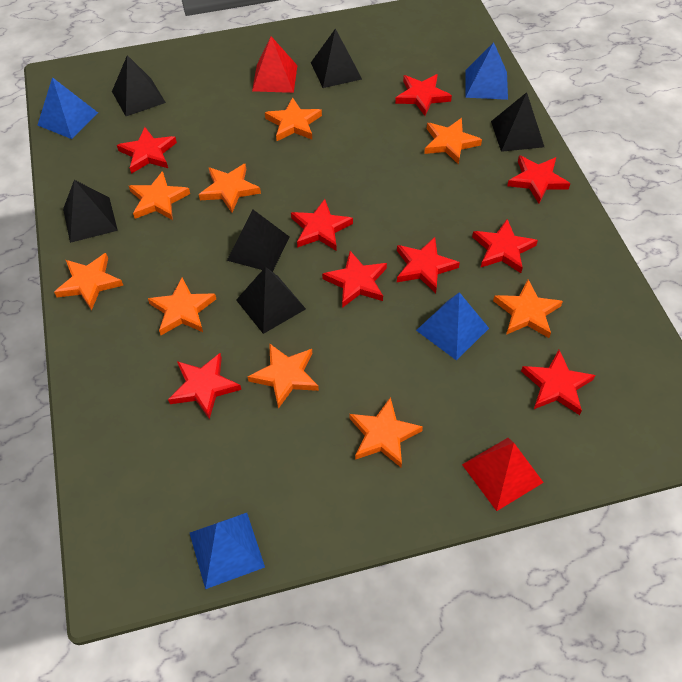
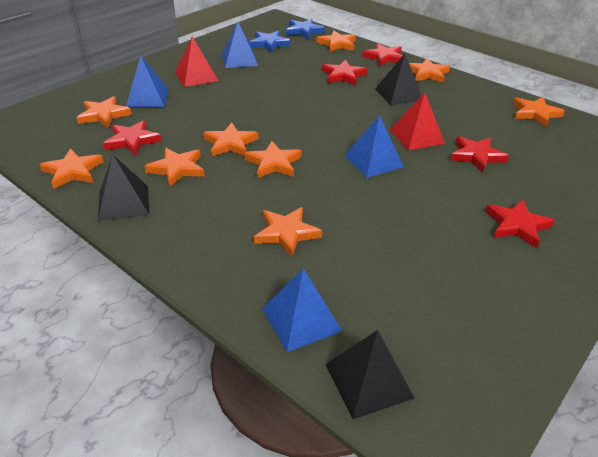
black pyramid: 6 -> 3
blue star: 0 -> 2
red star: 9 -> 5

